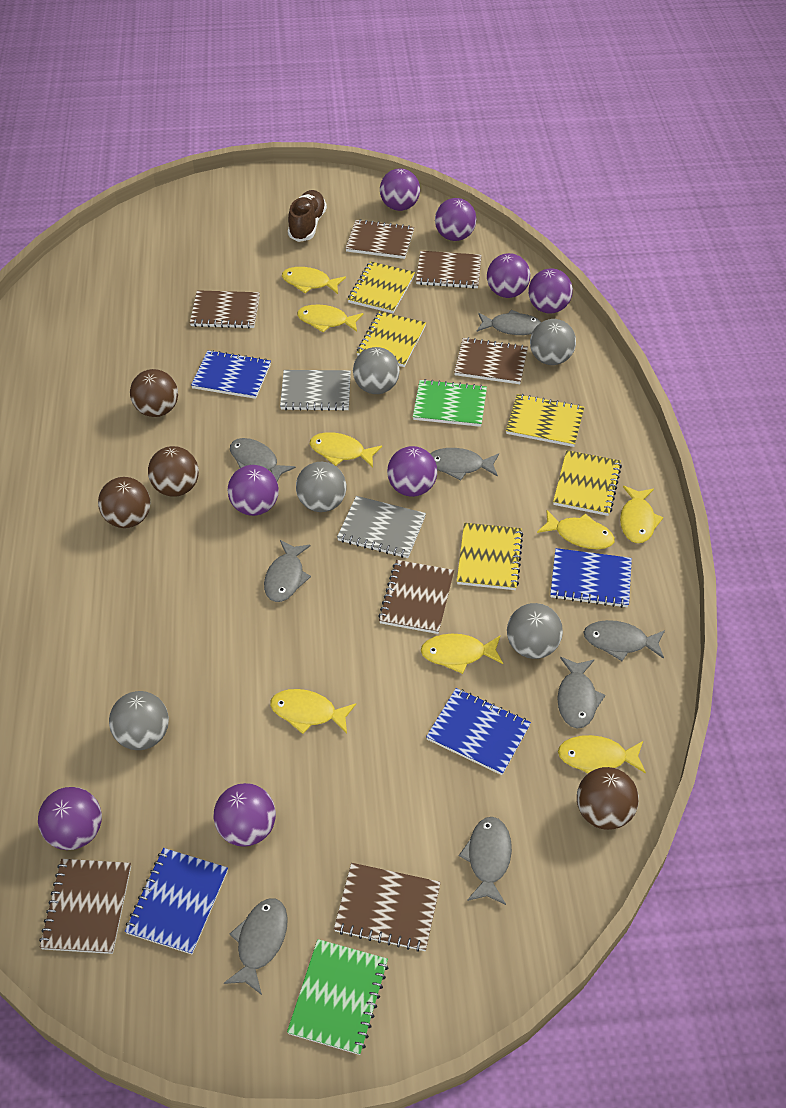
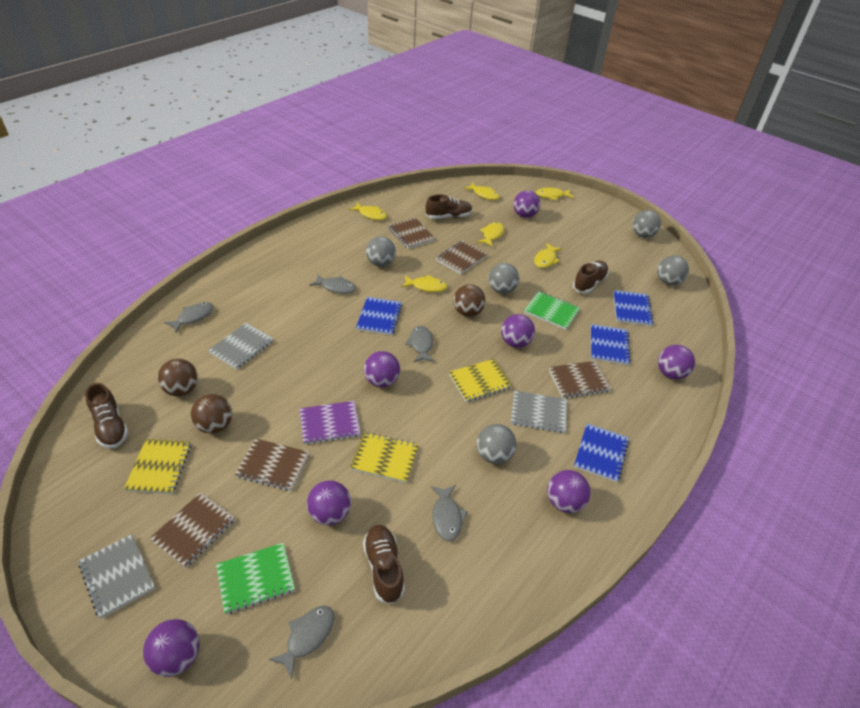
brown ball: 4 -> 3
brown notebook: 7 -> 5
brown shoe: 1 -> 4
grey fish: 8 -> 5
grey notebook: 2 -> 3
purple ball: 8 -> 7
purple notebook: 0 -> 1
yellow fish: 8 -> 6
yellow notebook: 5 -> 3

